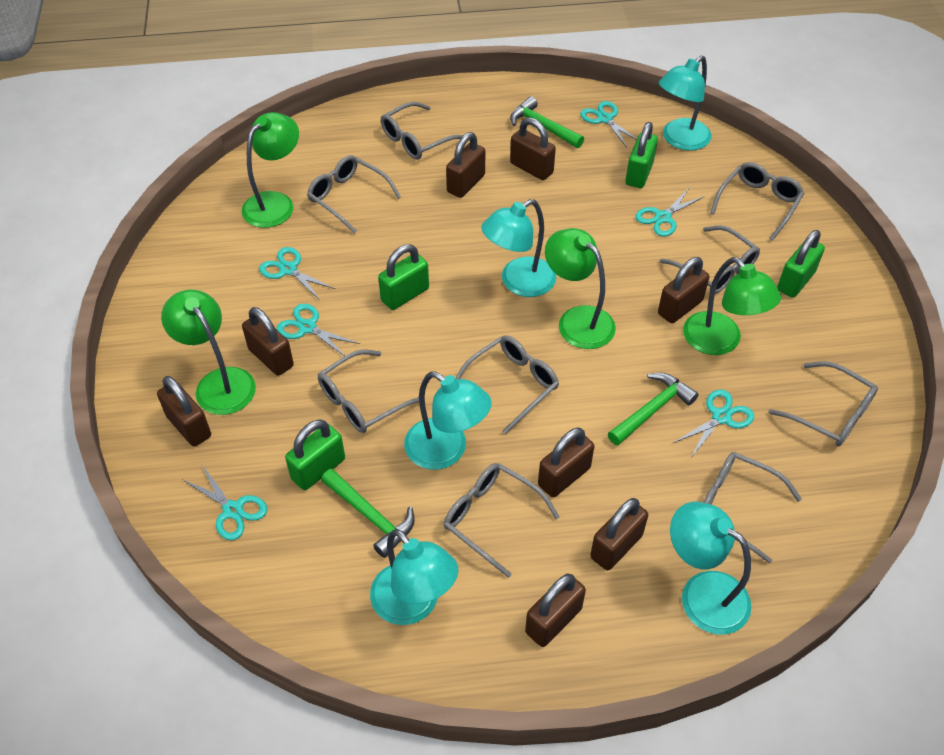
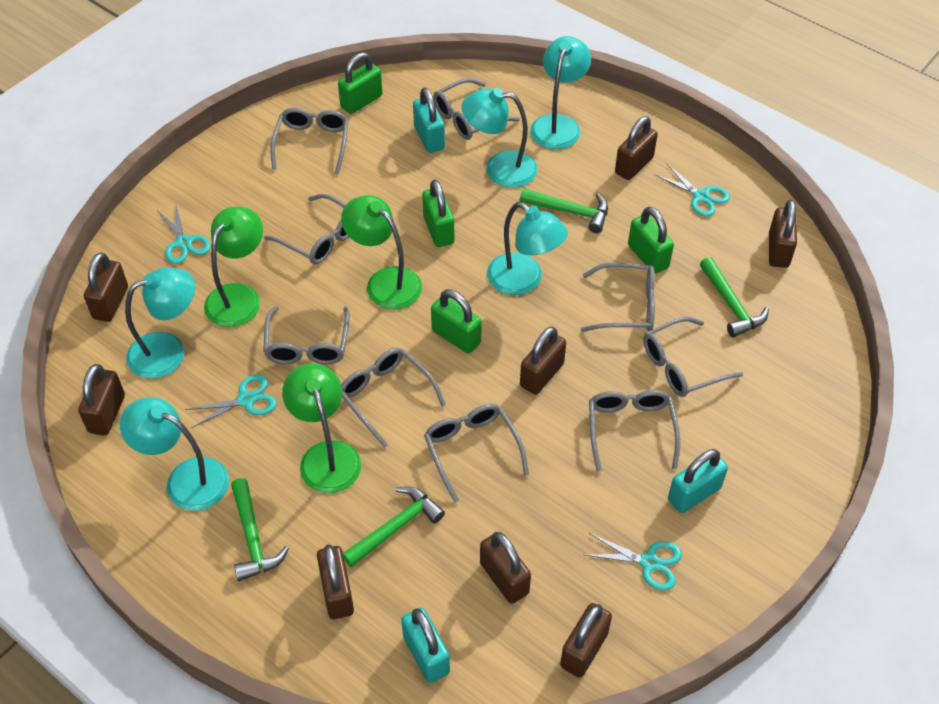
green hammer: 3 -> 4
green lamp: 4 -> 3
turquoise padlock: 0 -> 3
turquoise scissors: 6 -> 4

